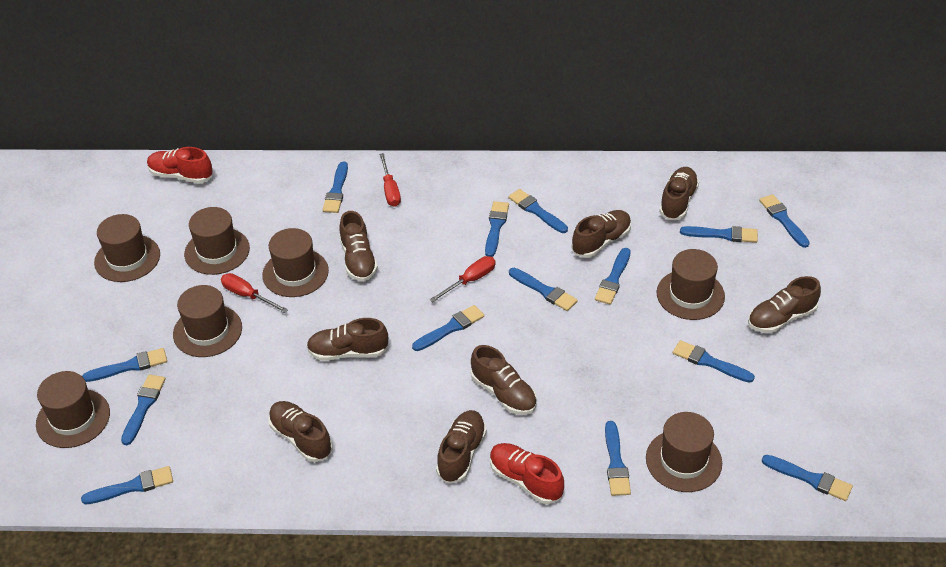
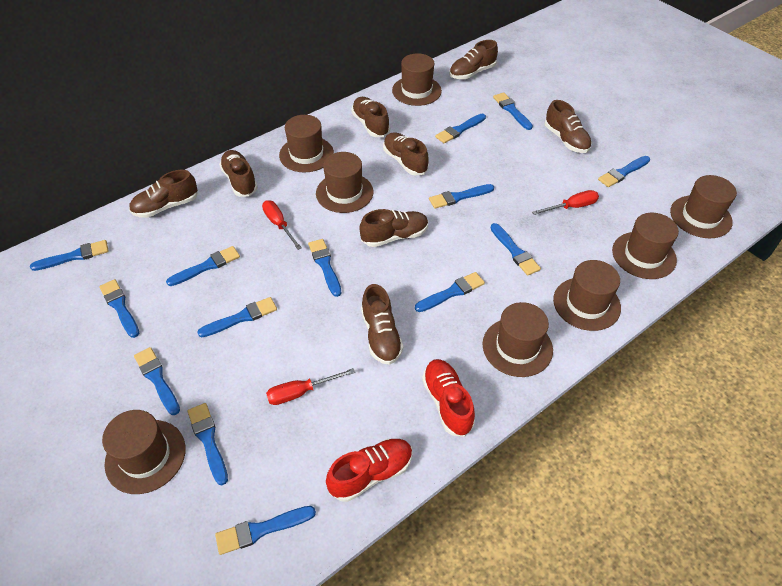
brown hat: 7 -> 8

